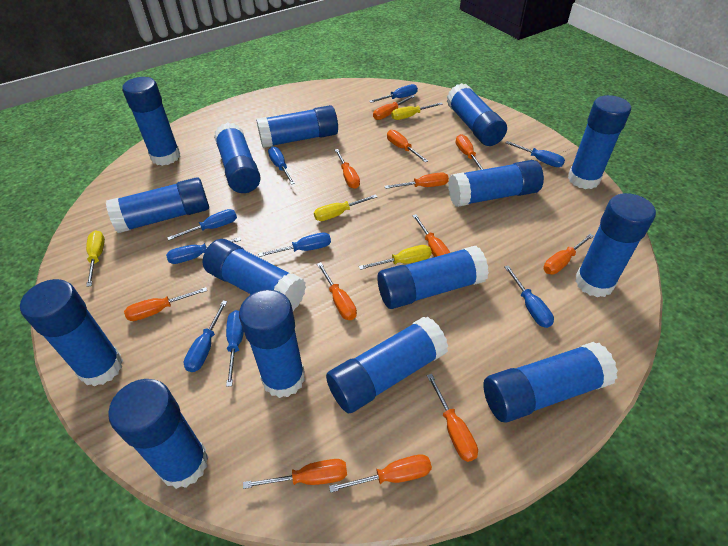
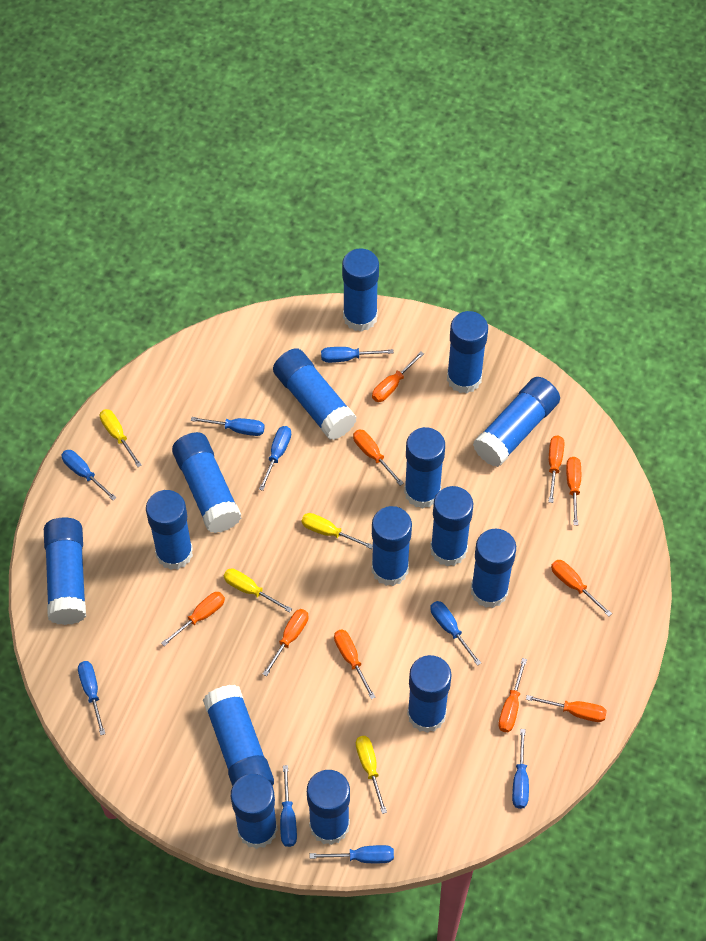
orange screwdriver: 12 -> 10

